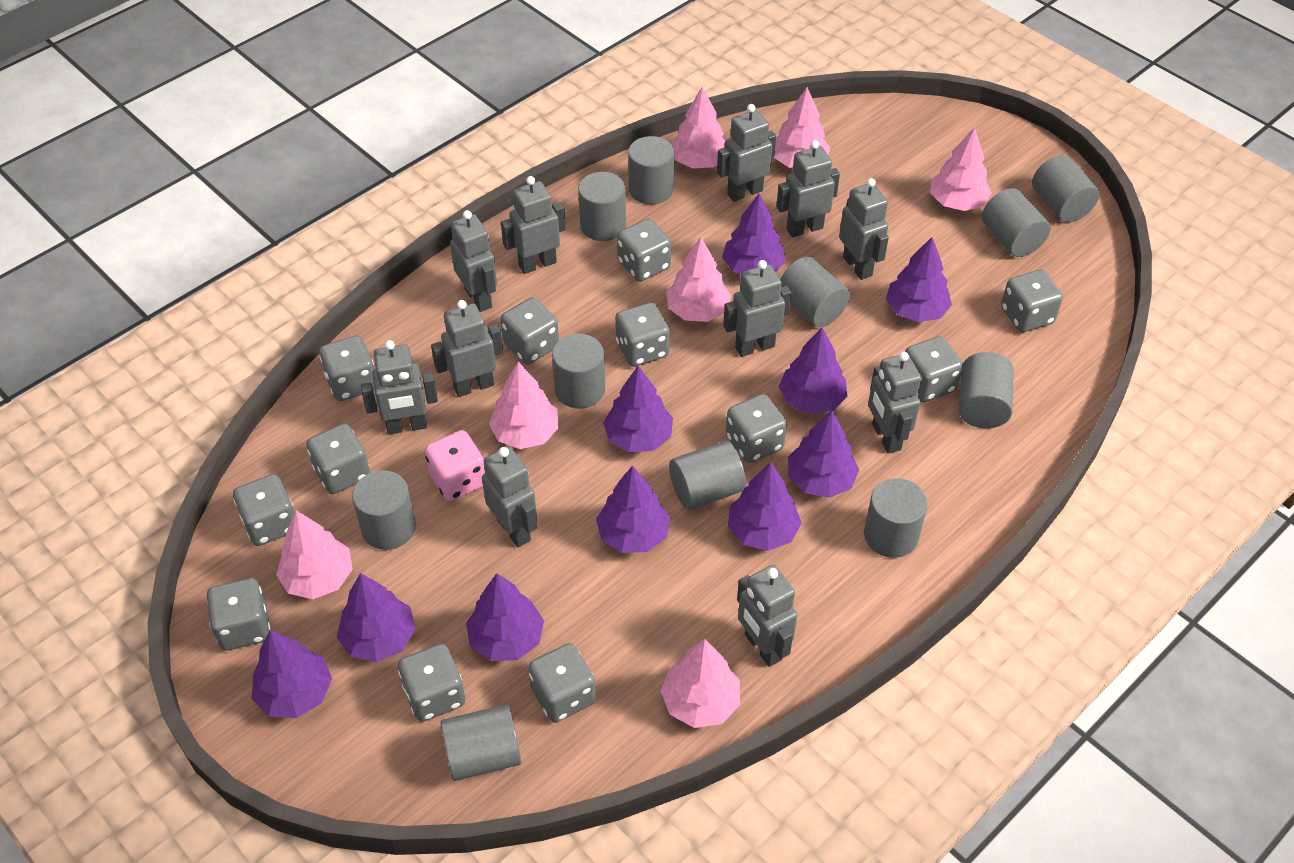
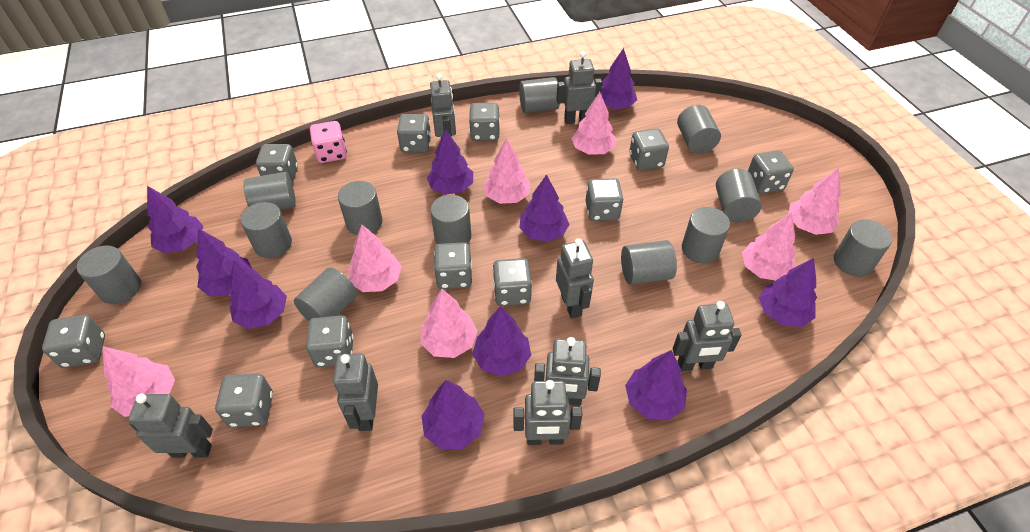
grey cylinder: 11 -> 12
grey dice: 12 -> 11
grey robot: 11 -> 8

